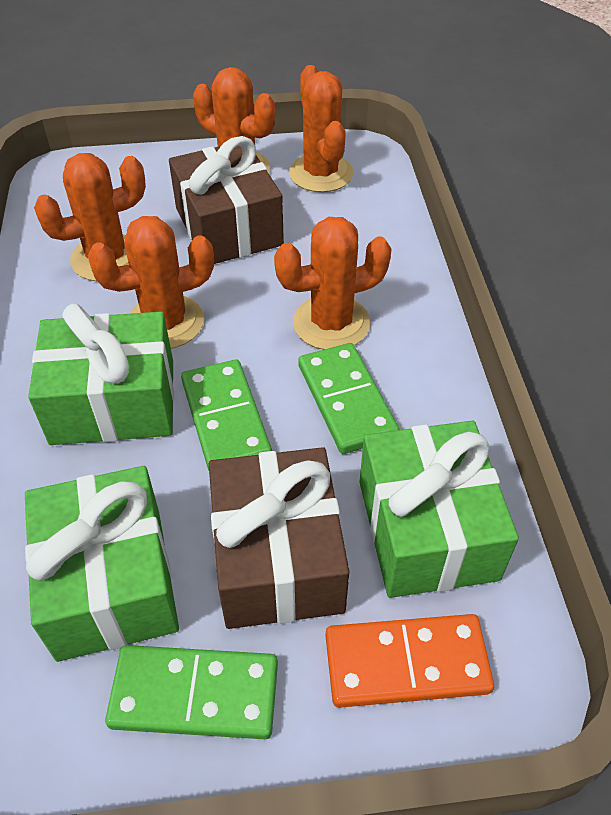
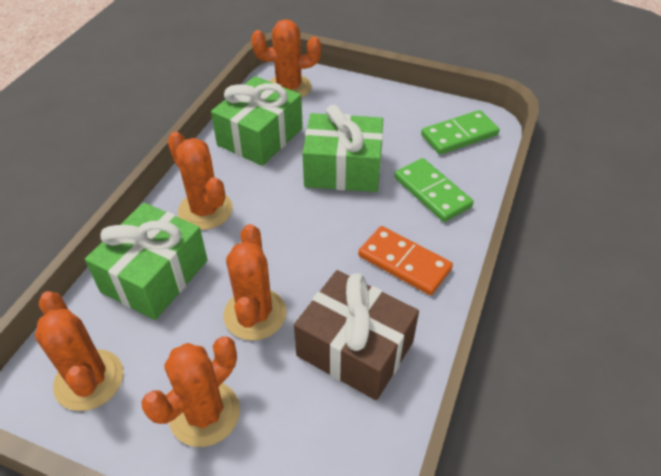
brown gift: 2 -> 1
green domino: 3 -> 2

